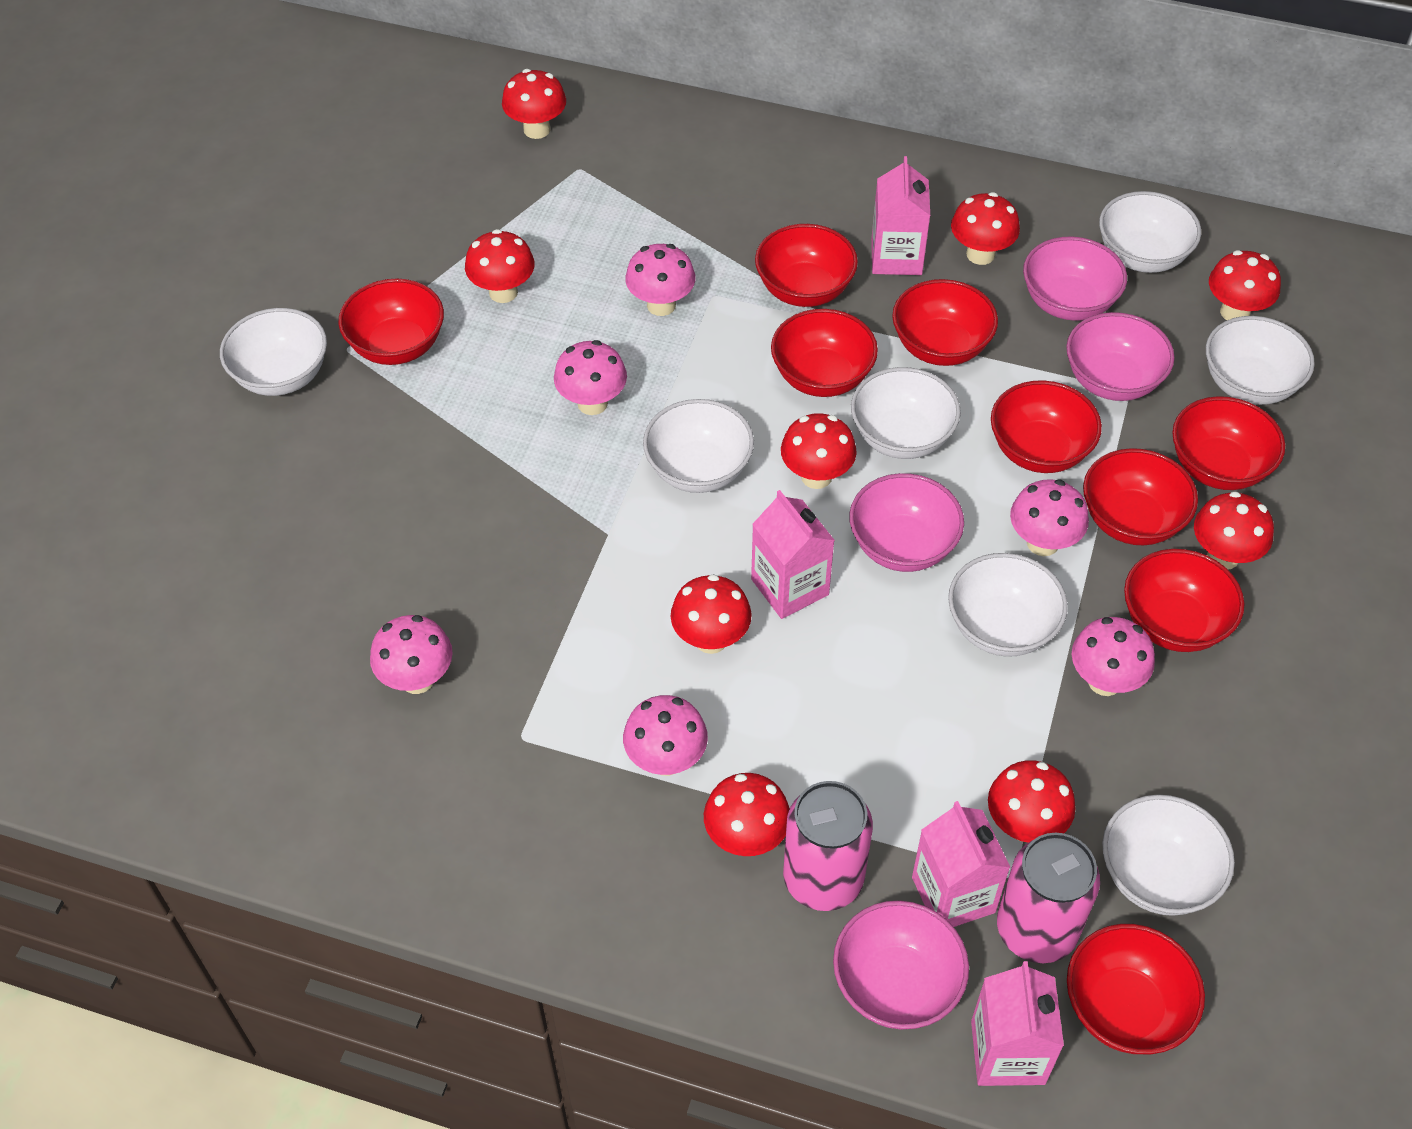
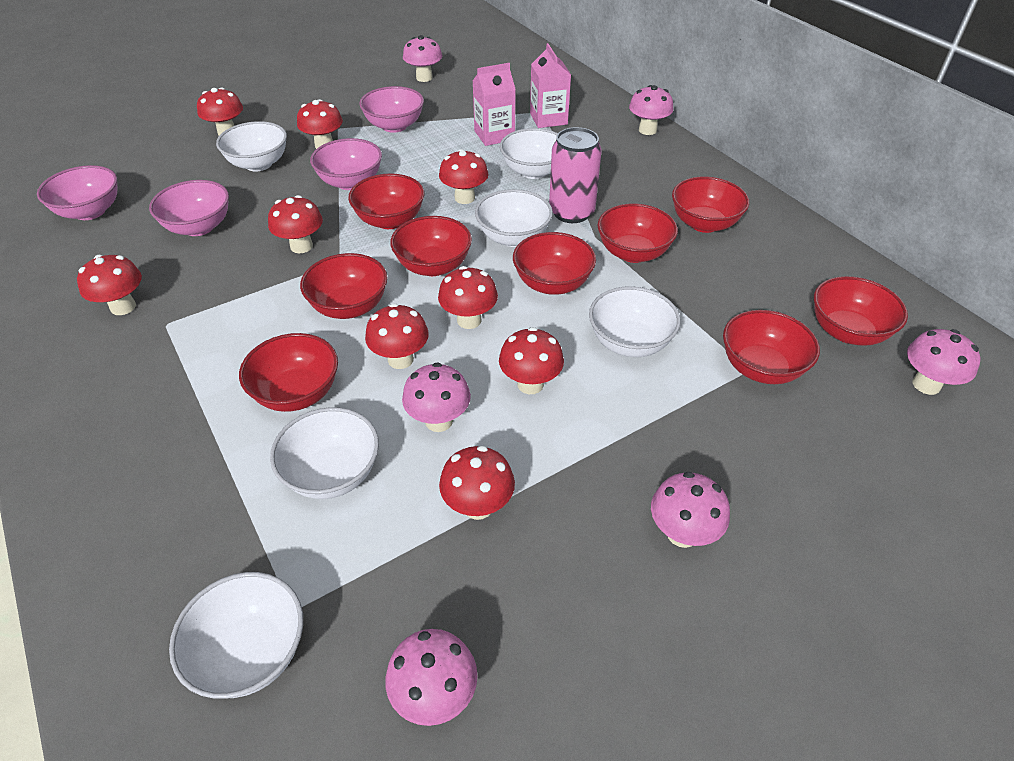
pink can: 2 -> 1
pink carton: 4 -> 2
white bowl: 7 -> 6

